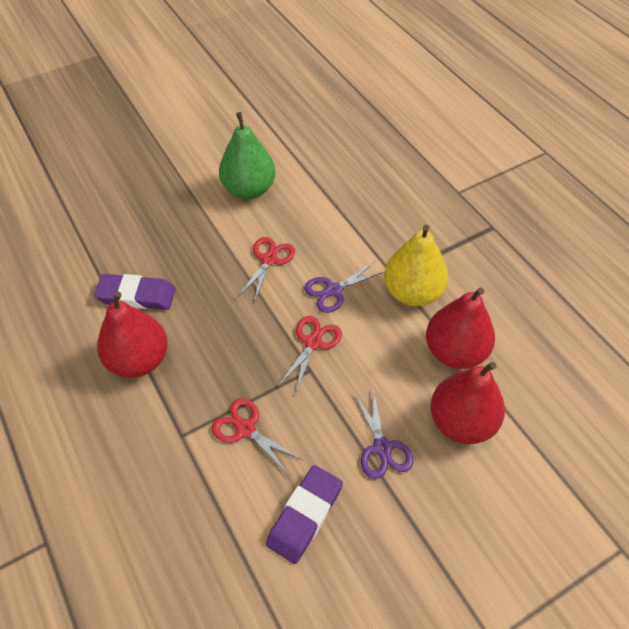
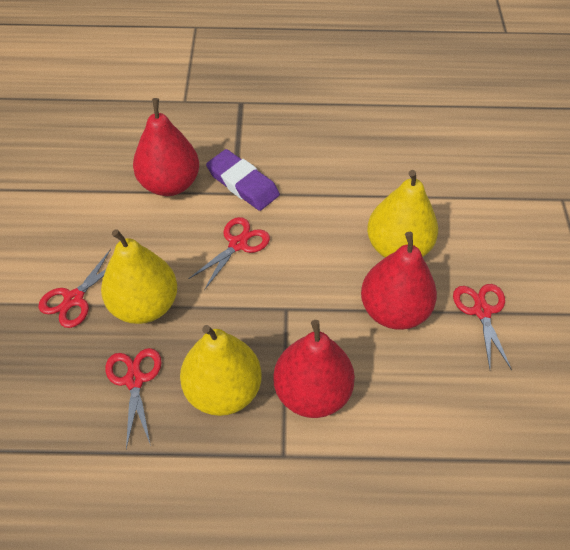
green pear: 1 -> 0
purple eraser: 2 -> 1
purple scissors: 2 -> 0
red scissors: 3 -> 4
yellow pear: 1 -> 3

